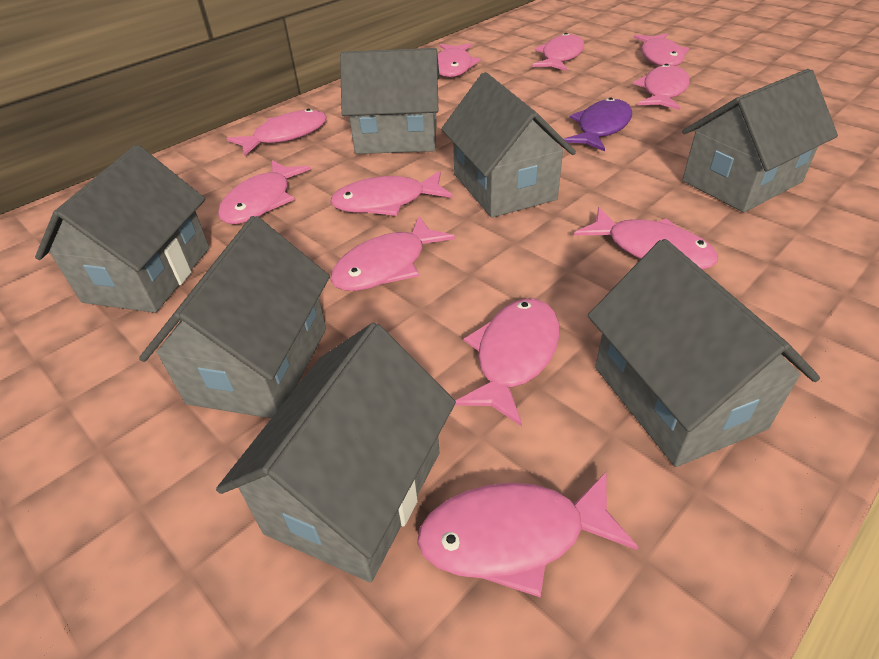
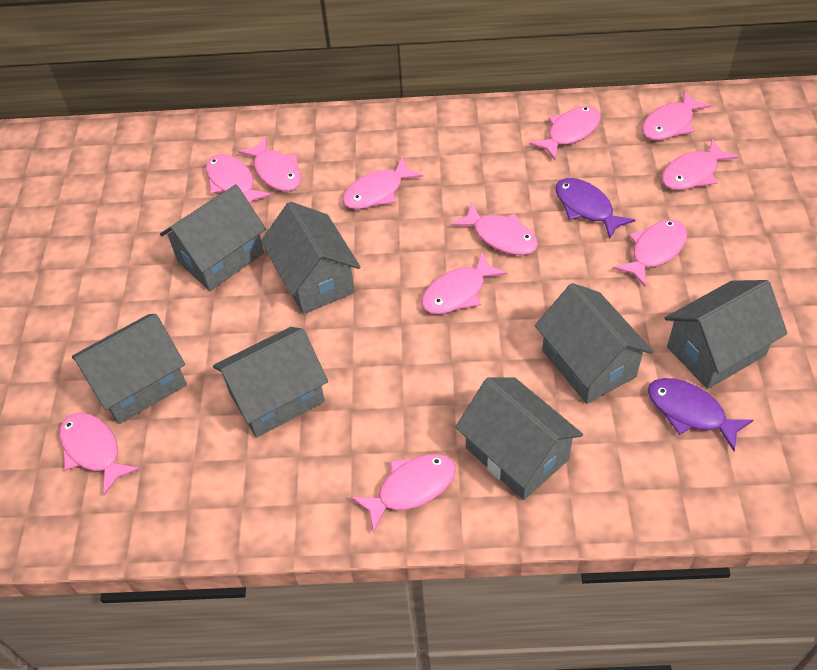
purple fish: 1 -> 2

